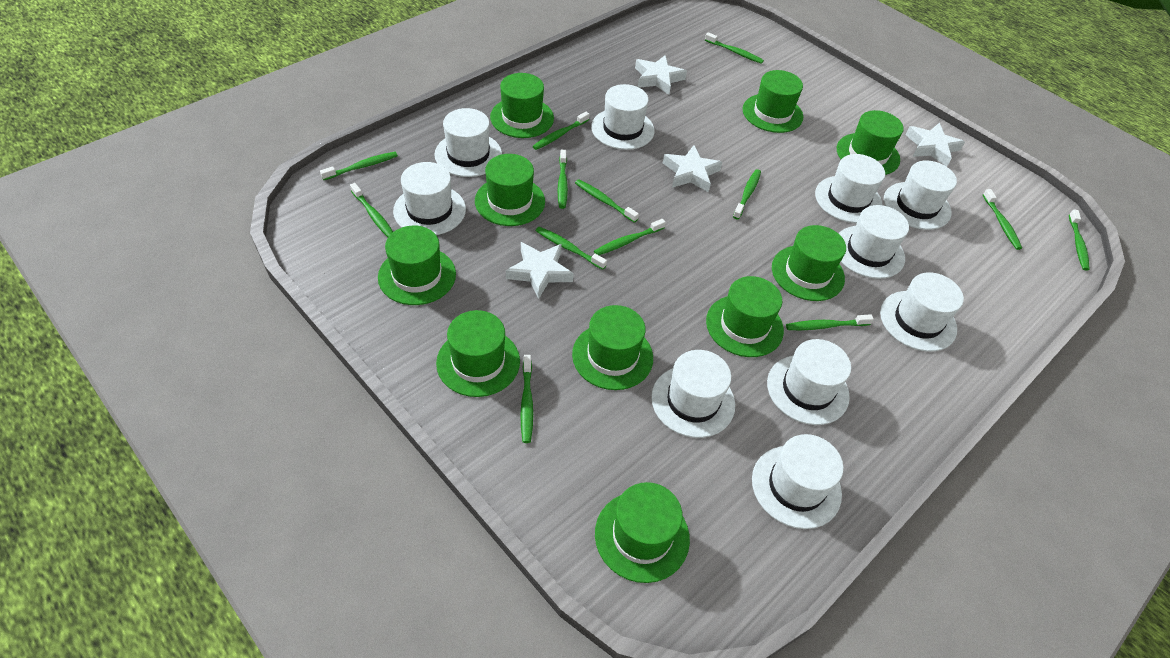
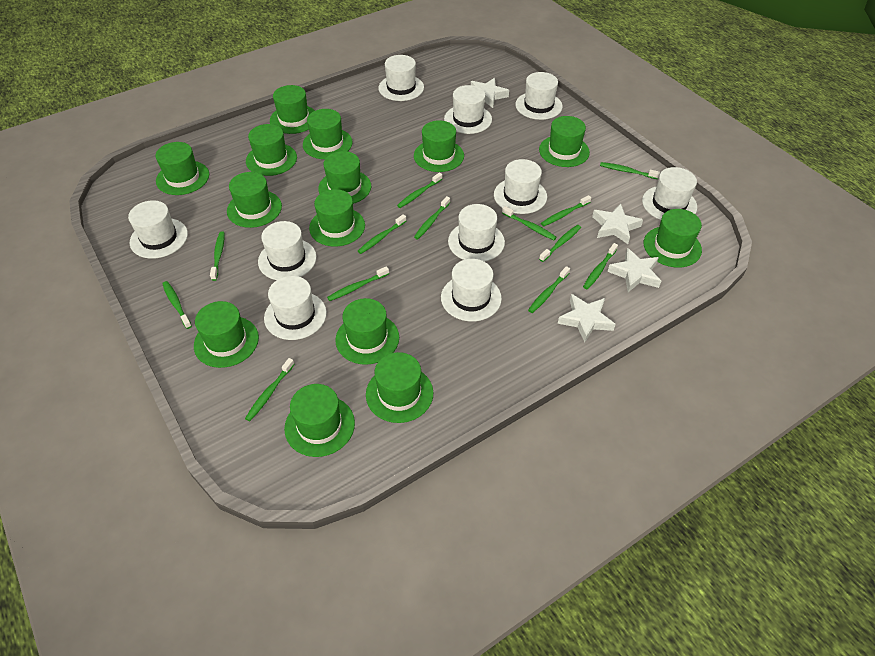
green hat: 10 -> 14

